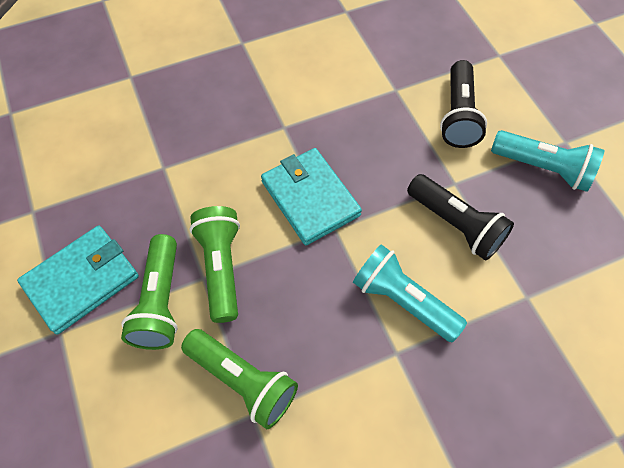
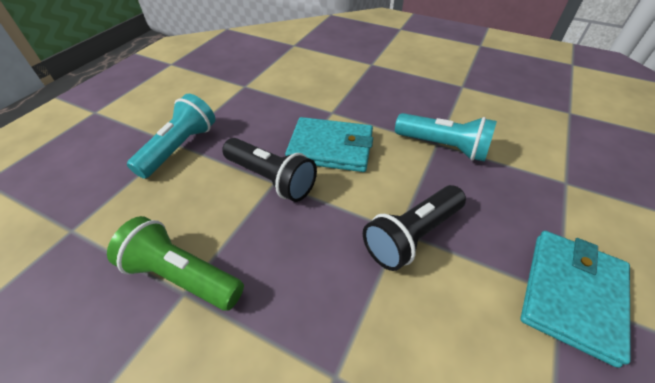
green flashlight: 3 -> 1

